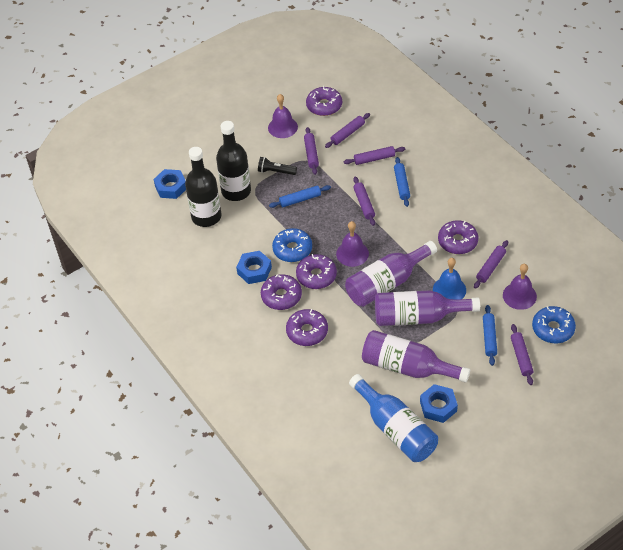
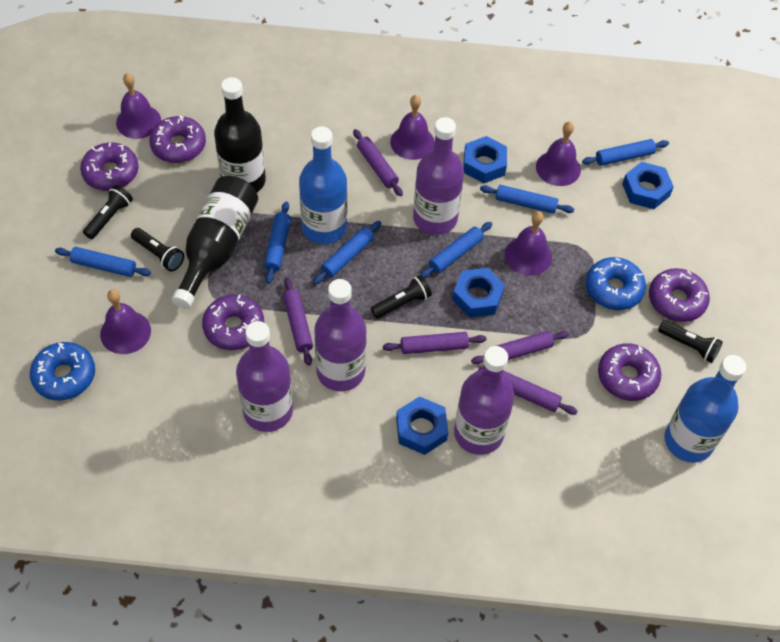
black flashlight: 1 -> 4
blue bell: 1 -> 0
blue bottle: 1 -> 2
blue nut: 3 -> 4
blue rolling pin: 3 -> 6
purple bell: 3 -> 5
purple bottle: 3 -> 4
purple rolling pin: 6 -> 5

